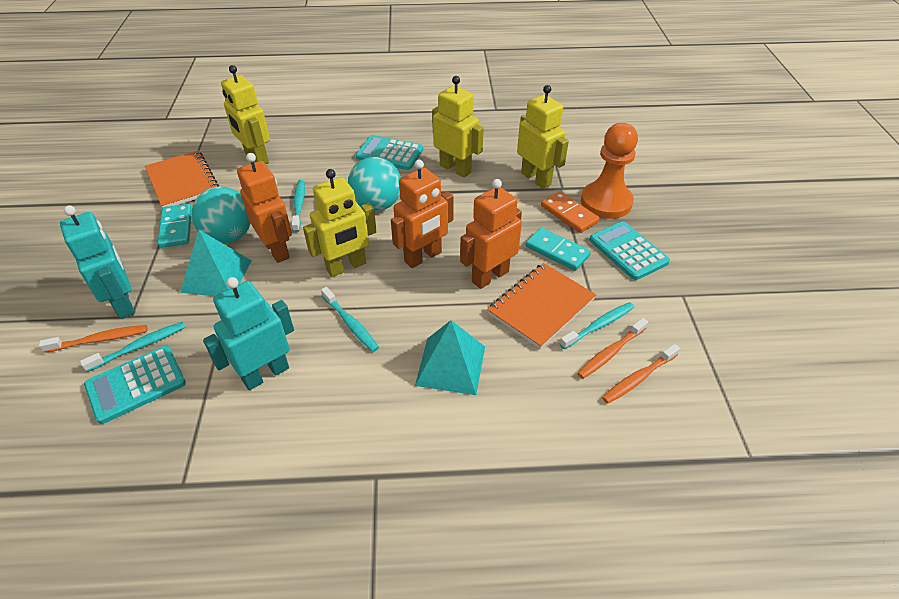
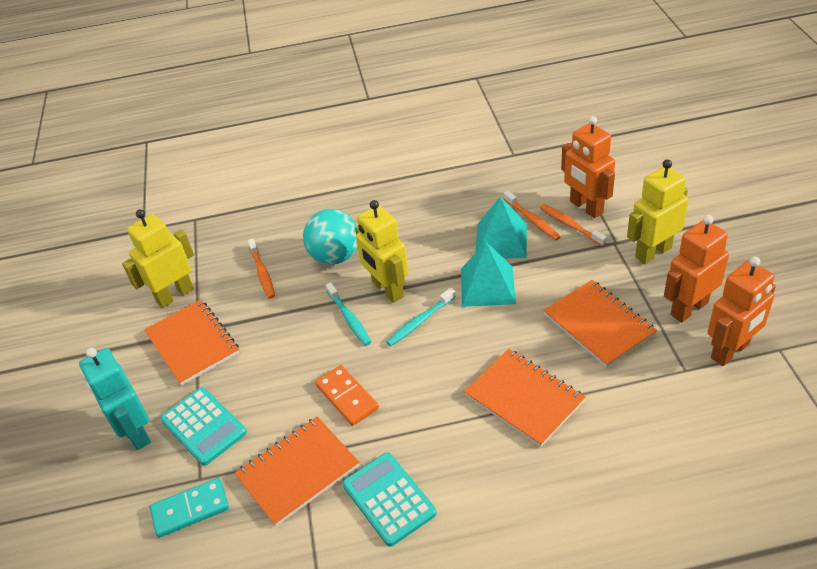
orange notebook: 2 -> 4
orange pawn: 1 -> 0
turquoise ball: 2 -> 1
turquoise calculator: 3 -> 2
turquoise domino: 2 -> 1
turquoise robot: 2 -> 1
turquoise toothbrush: 4 -> 2
yellow robot: 4 -> 3

